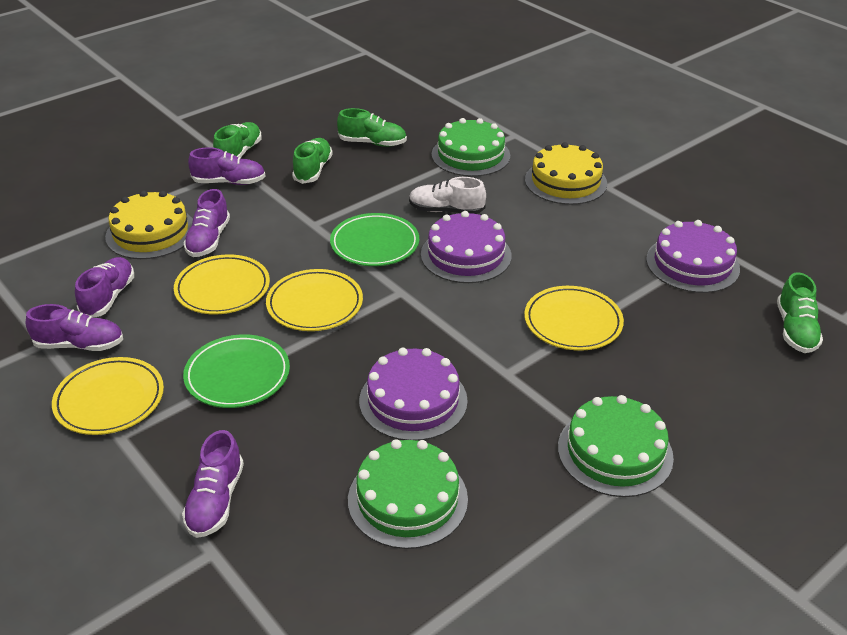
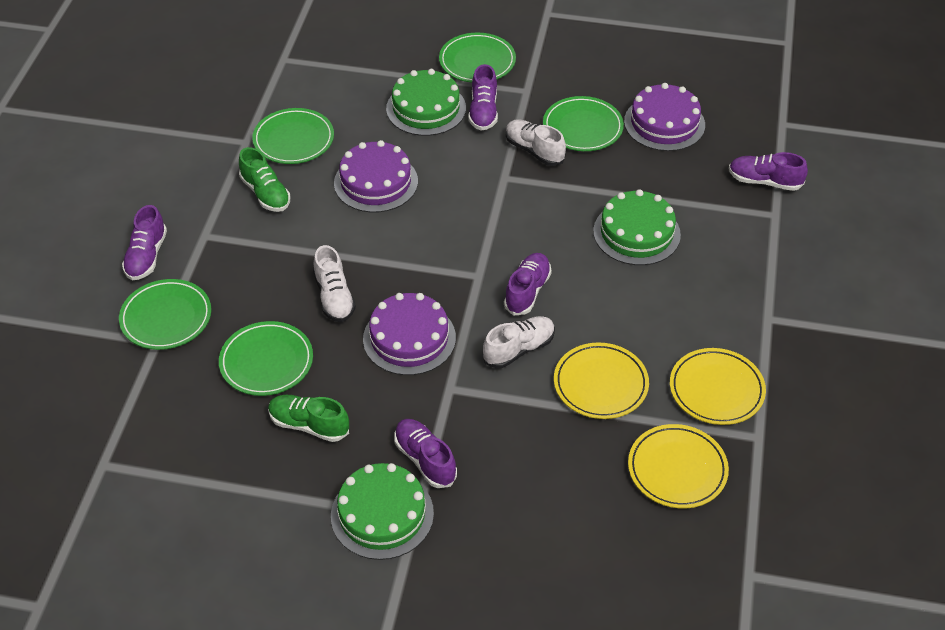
green plate: 2 -> 5
green shoe: 4 -> 2
white shoe: 1 -> 3
yellow cake: 2 -> 0
yellow plate: 4 -> 3

